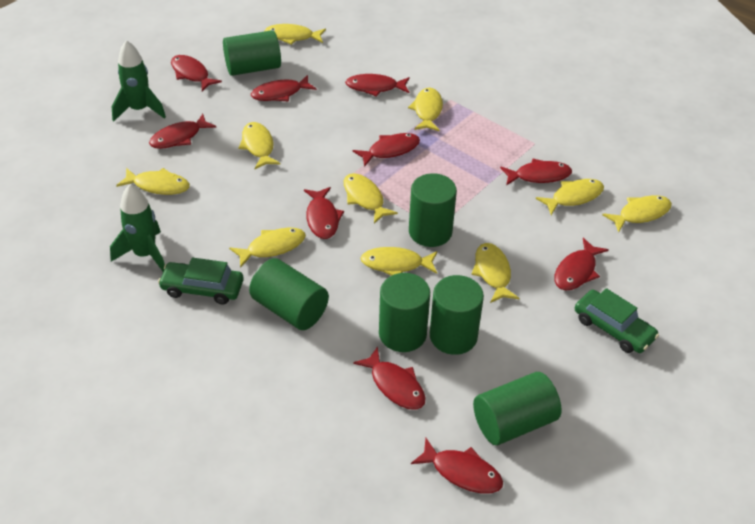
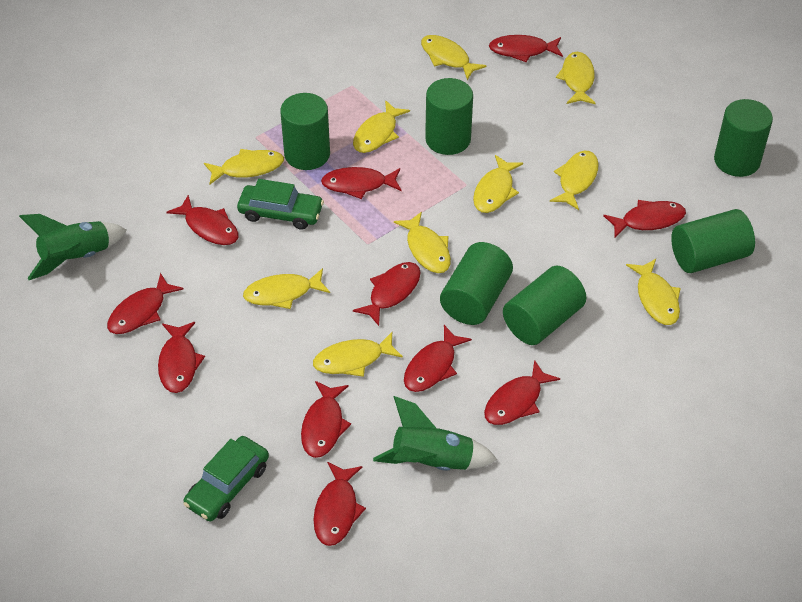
red fish: 10 -> 11

